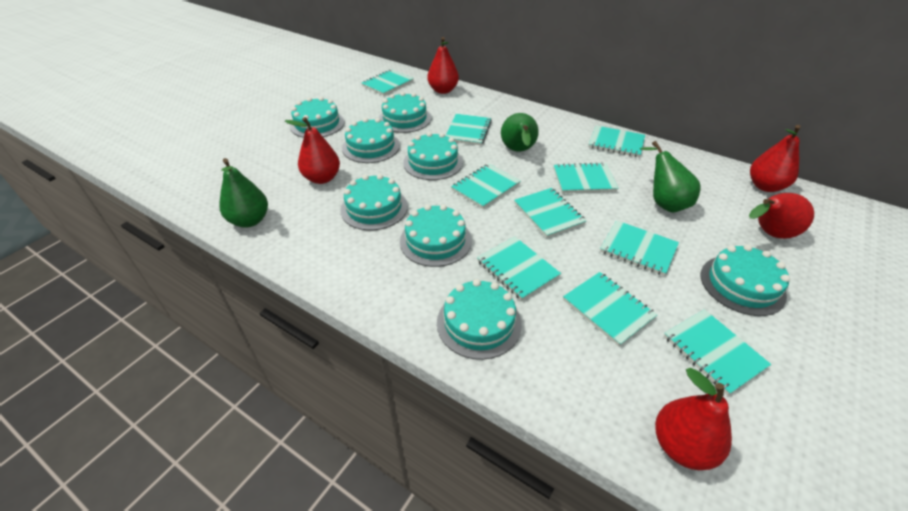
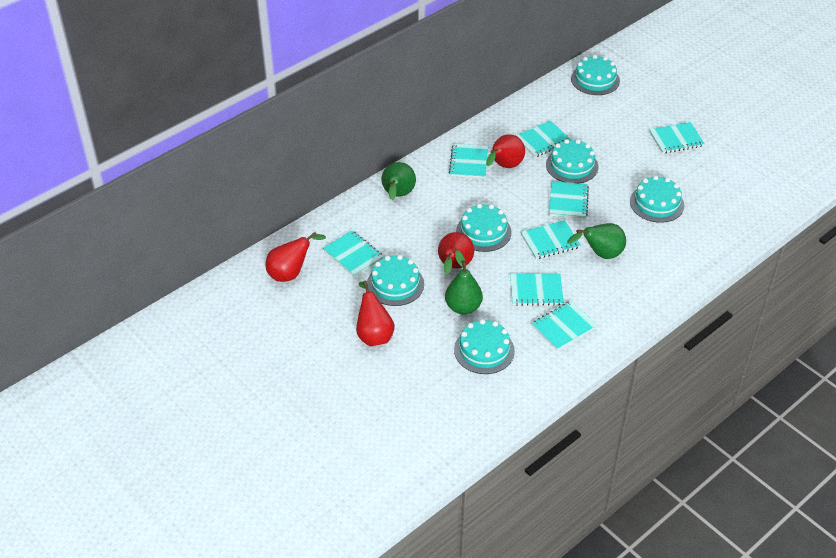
red pear: 5 -> 4
turquoise cake: 8 -> 6
turquoise notebook: 10 -> 8

